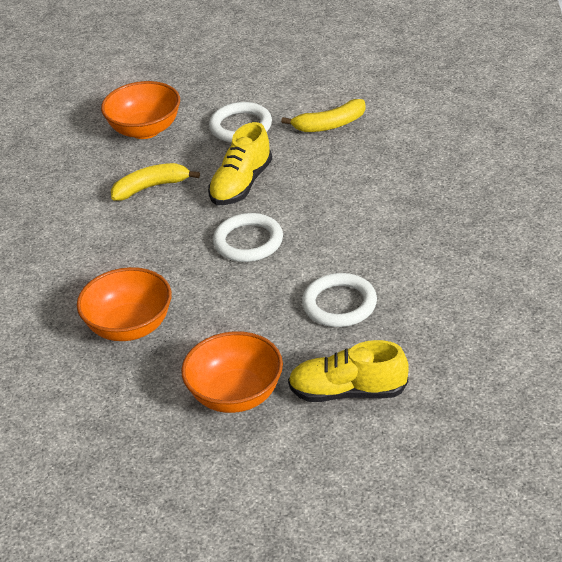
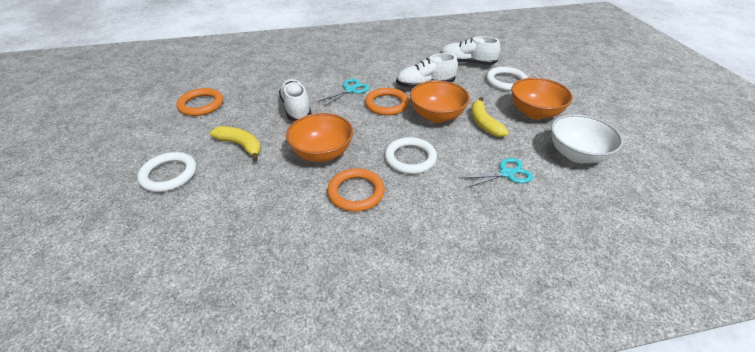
orange ring: 0 -> 3
turquoise scissors: 0 -> 2
white bowl: 0 -> 1
white shoe: 0 -> 3
yellow shoe: 2 -> 0

